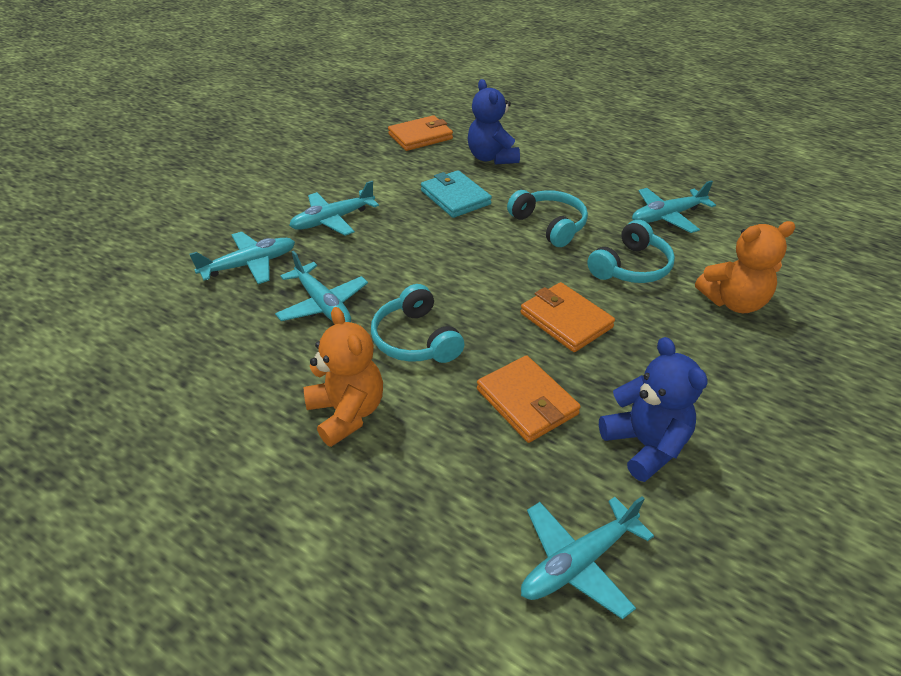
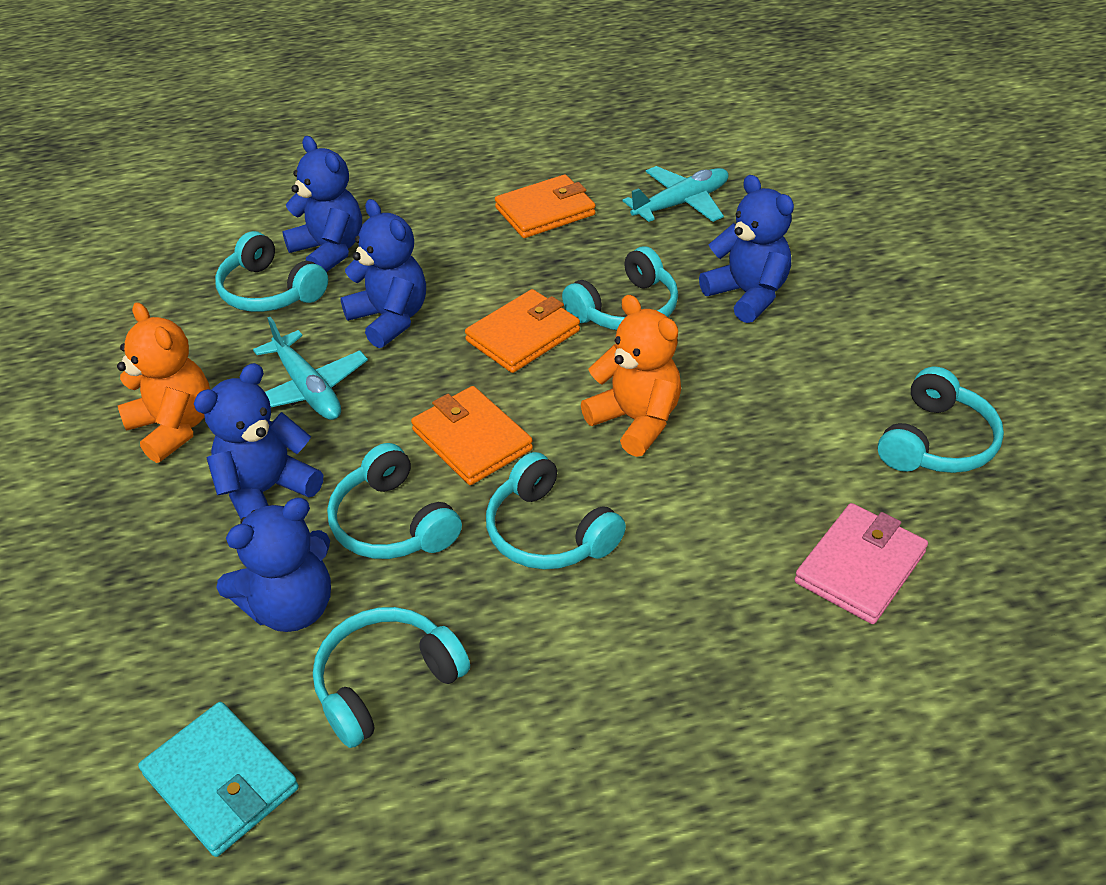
blue teddy bear: 2 -> 5
pink wallet: 0 -> 1
turquoise headphones: 3 -> 6
turquoise plane: 5 -> 2

